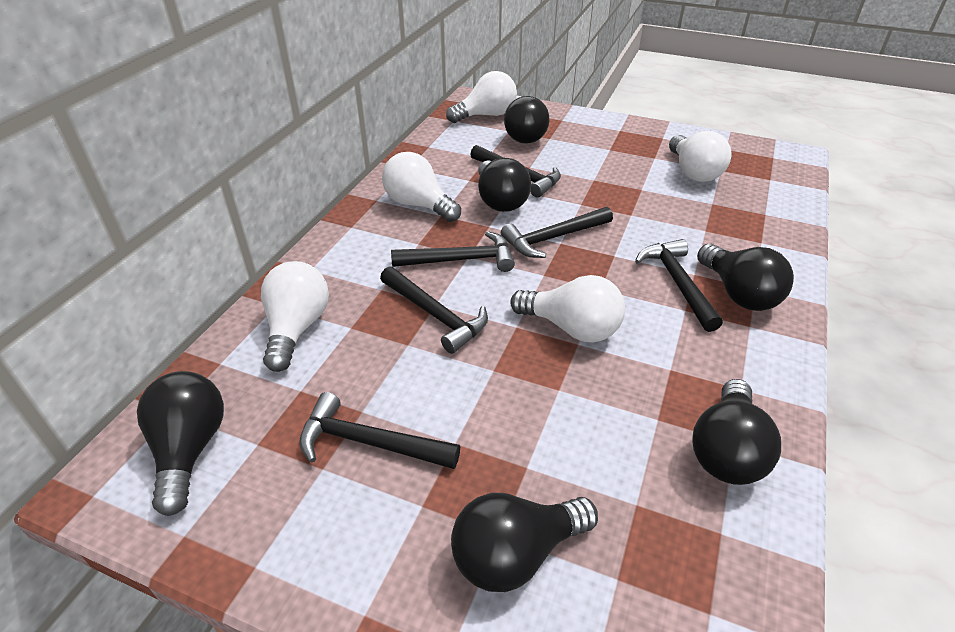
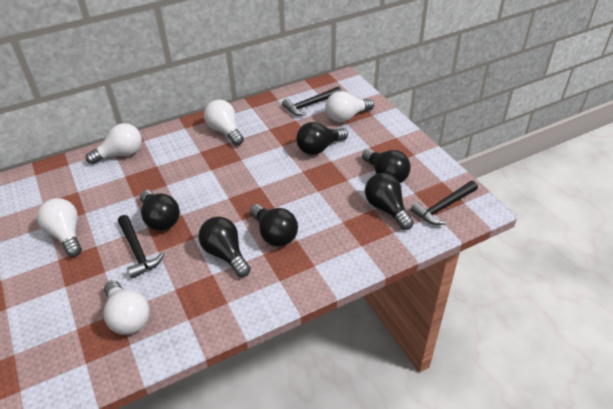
black hammer: 6 -> 3

